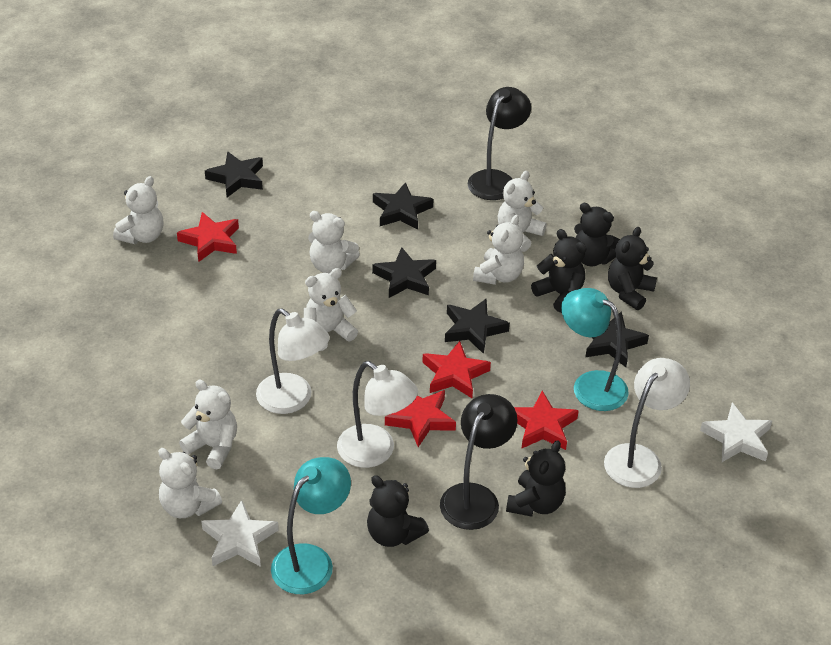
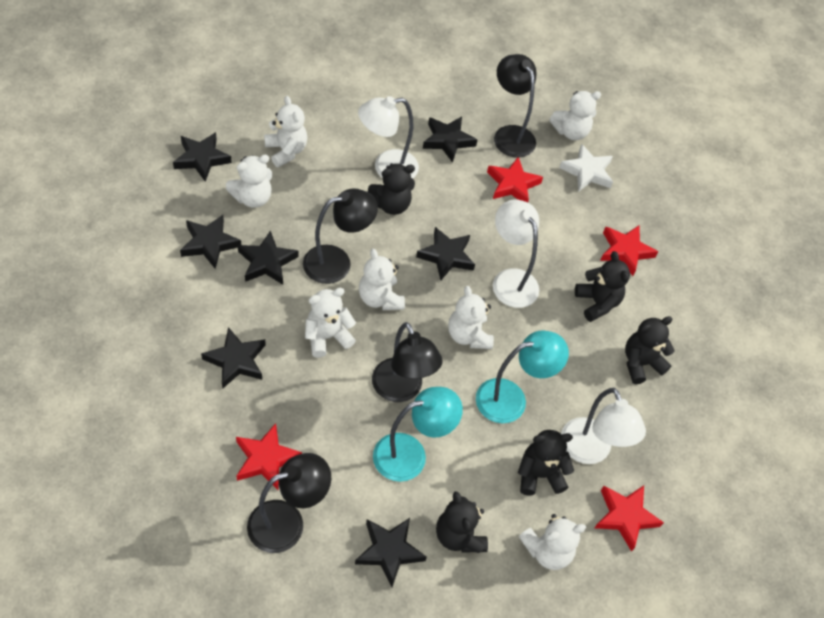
black lamp: 2 -> 4
black star: 5 -> 7
white star: 2 -> 1

